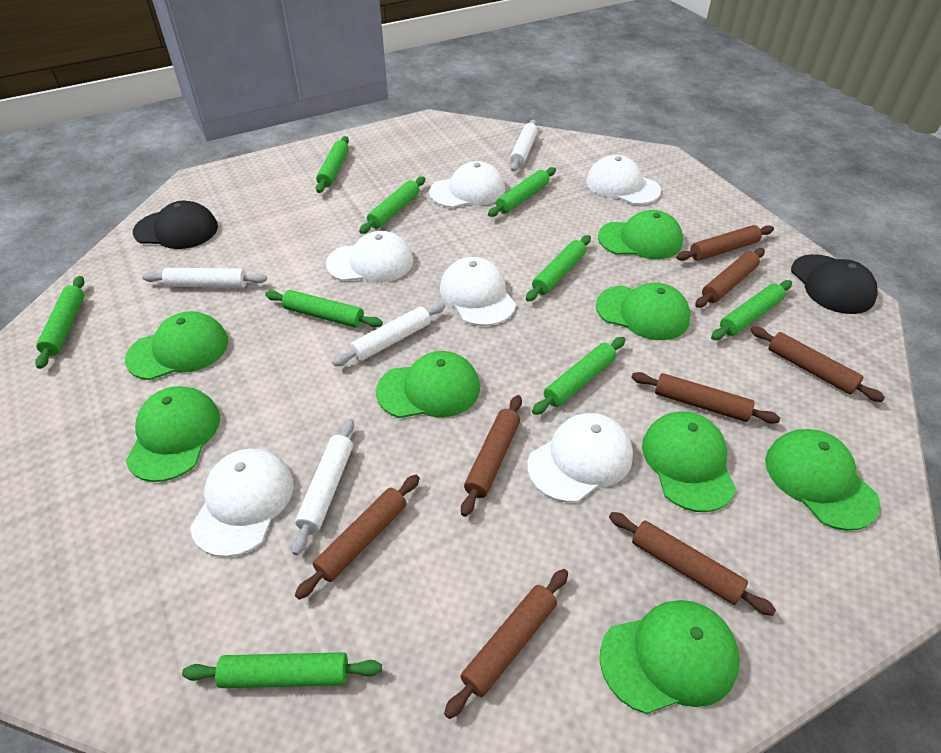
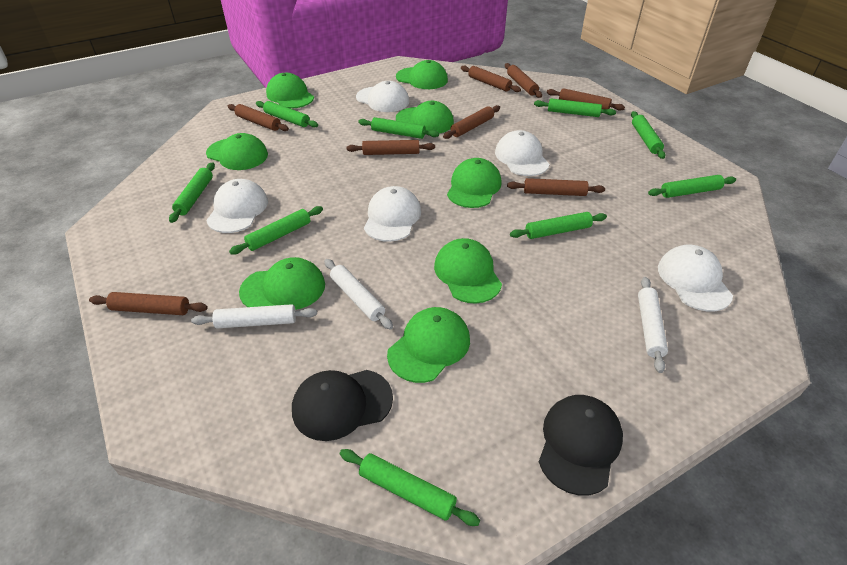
white cap: 6 -> 5
white rolling pin: 4 -> 3

